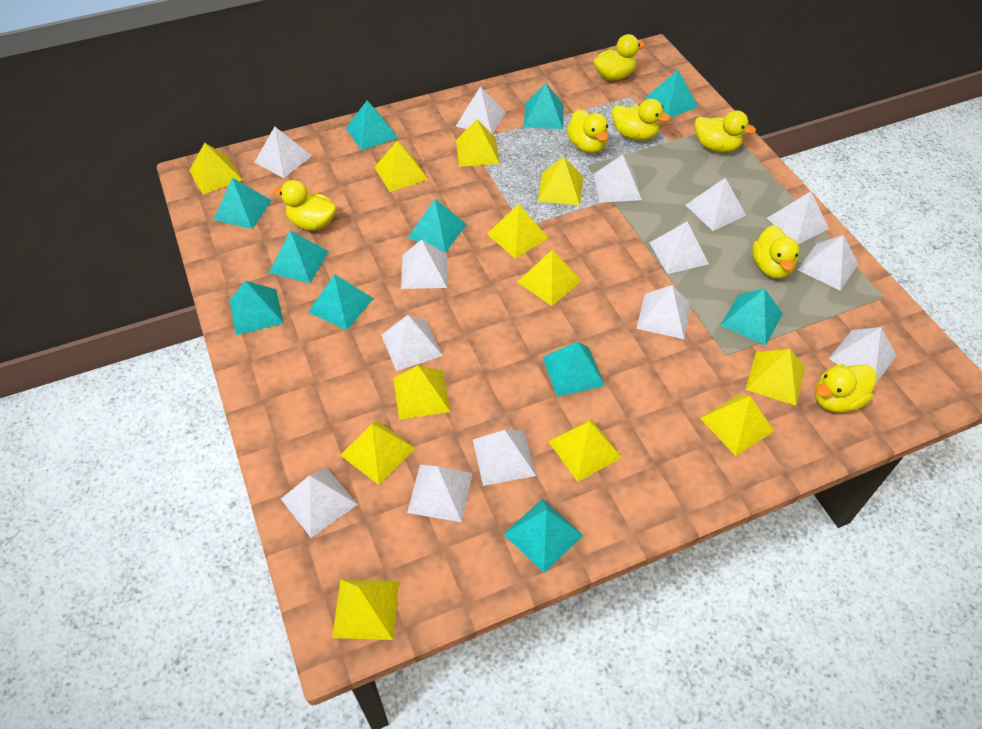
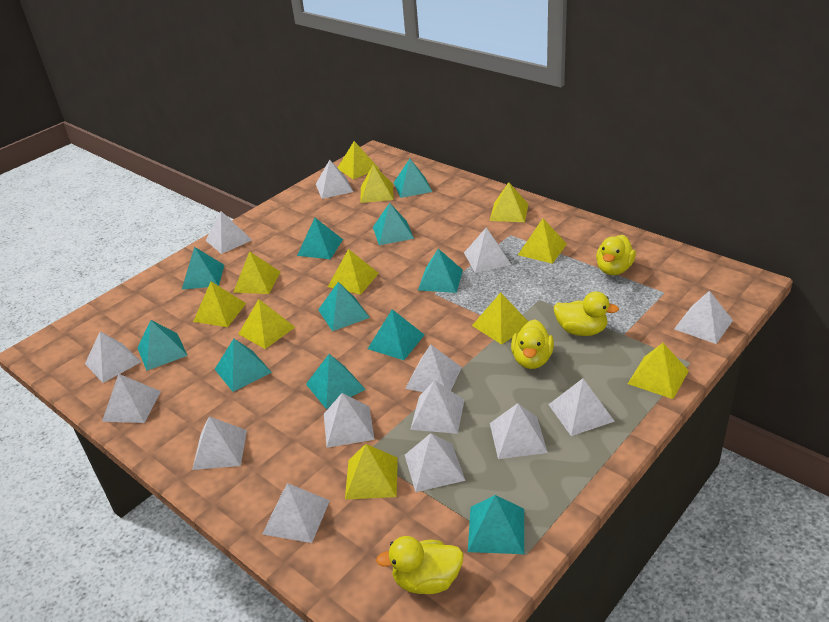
yellow duck: 7 -> 4
yellow pyramid: 12 -> 11

